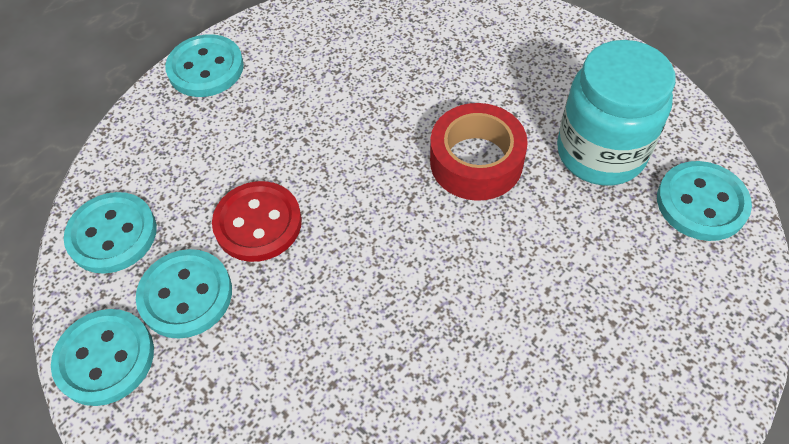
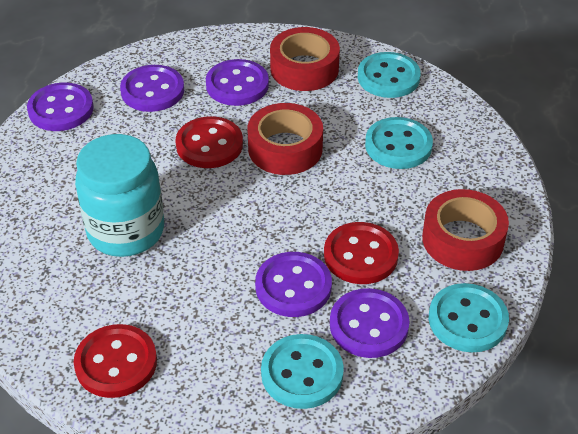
purple button: 0 -> 5
red button: 1 -> 3
red tape: 1 -> 3
turquoise button: 5 -> 4

